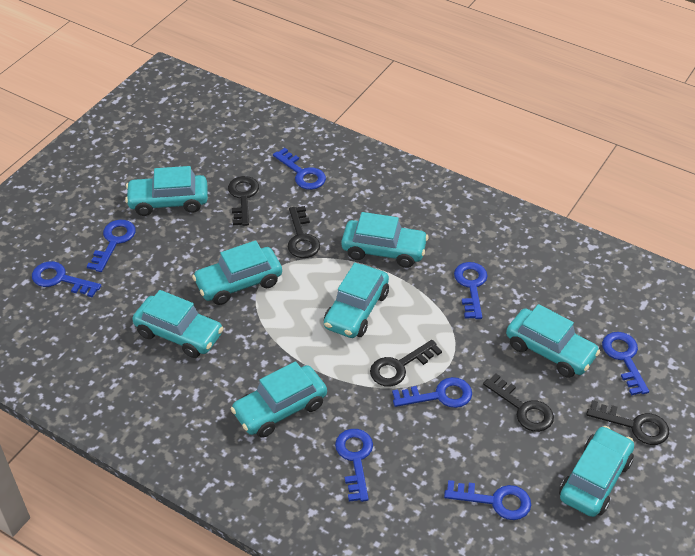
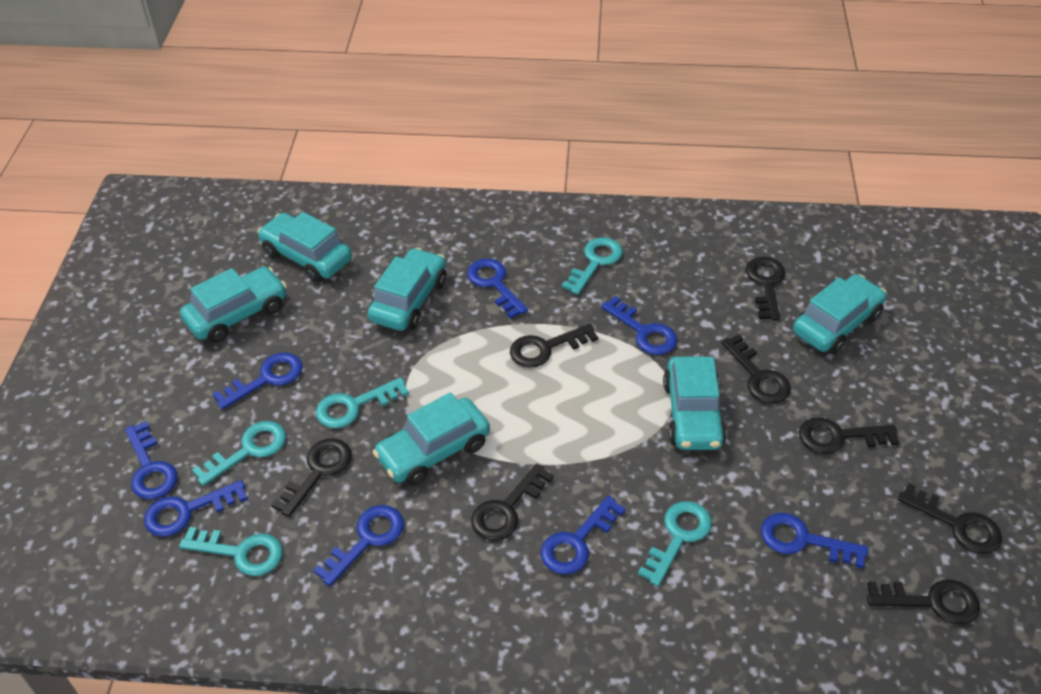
black key: 5 -> 8
turquoise car: 8 -> 6
turquoise key: 0 -> 5

